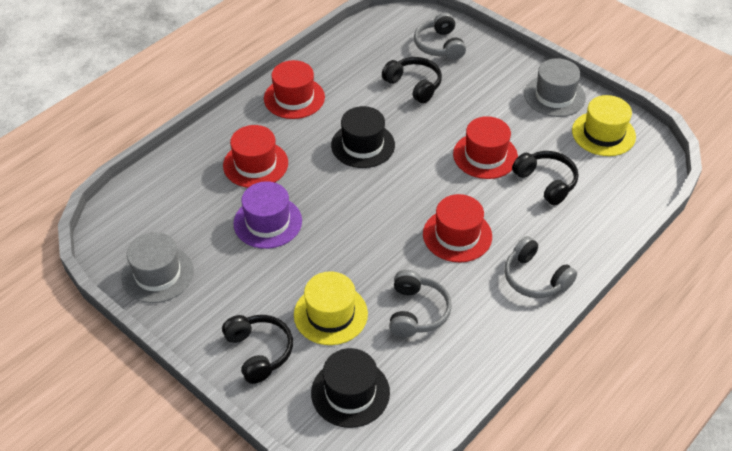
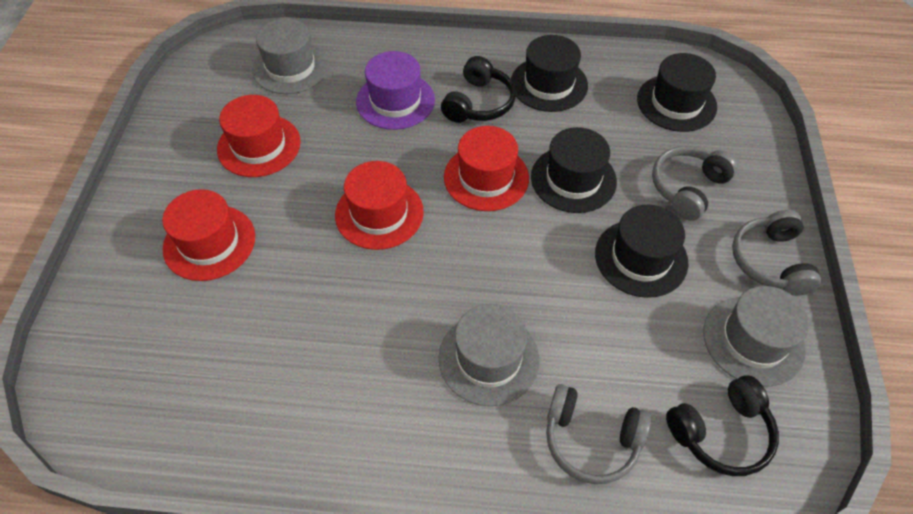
black hat: 2 -> 4
black headphones: 3 -> 2
grey hat: 2 -> 3
yellow hat: 2 -> 0

